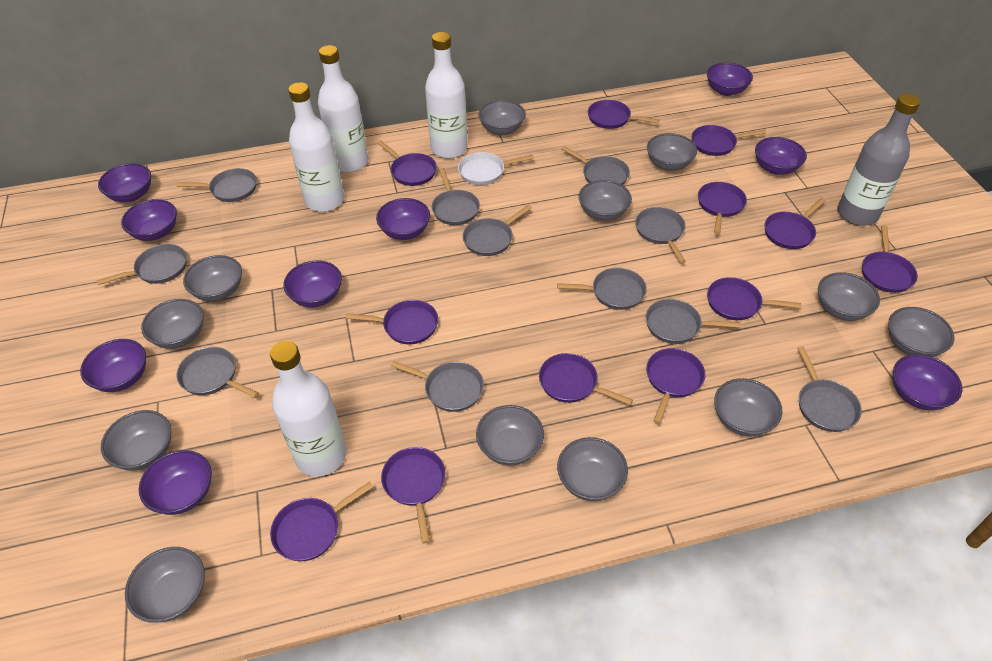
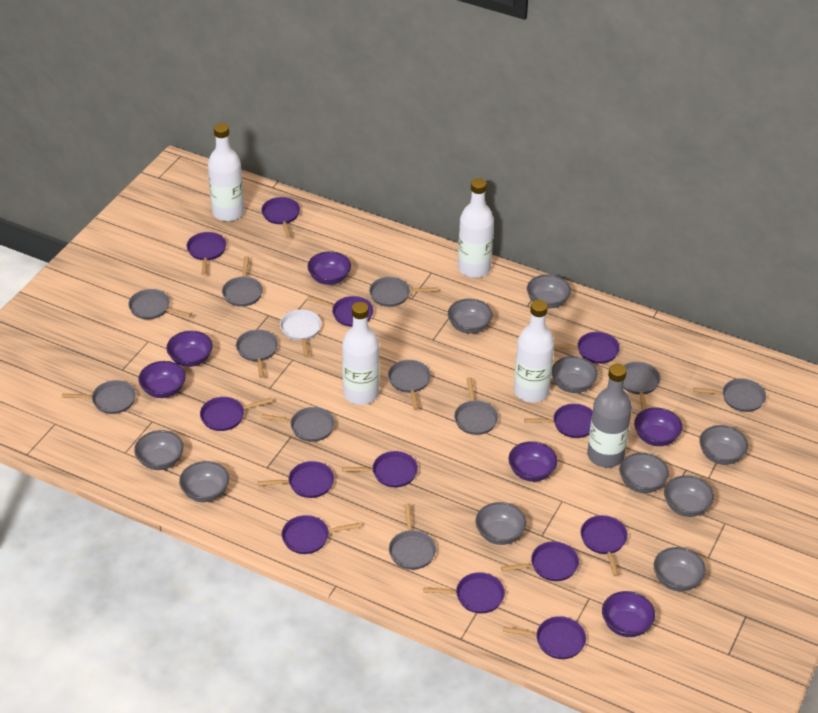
grey bowl: 12 -> 10
purple bowl: 9 -> 6
purple pan: 12 -> 13

